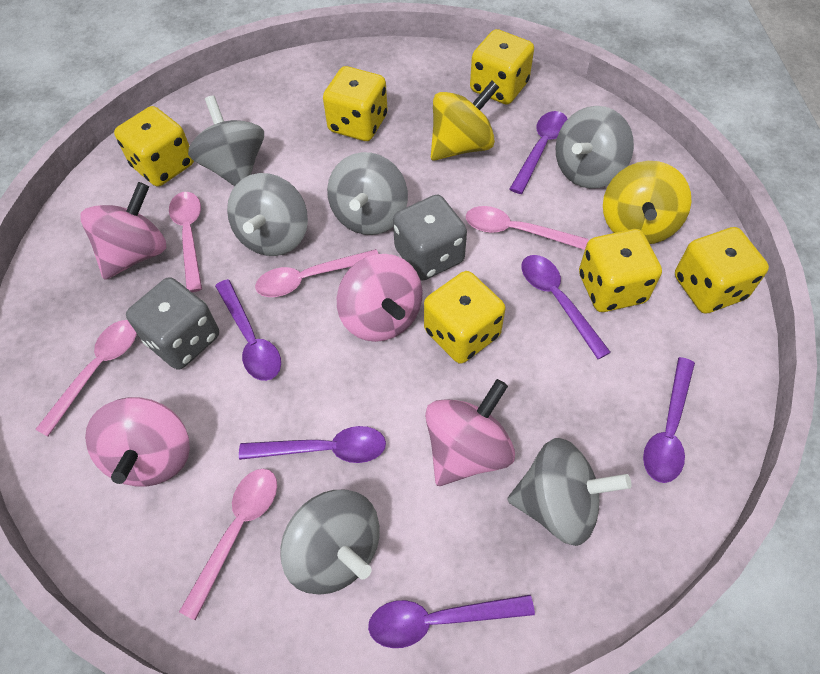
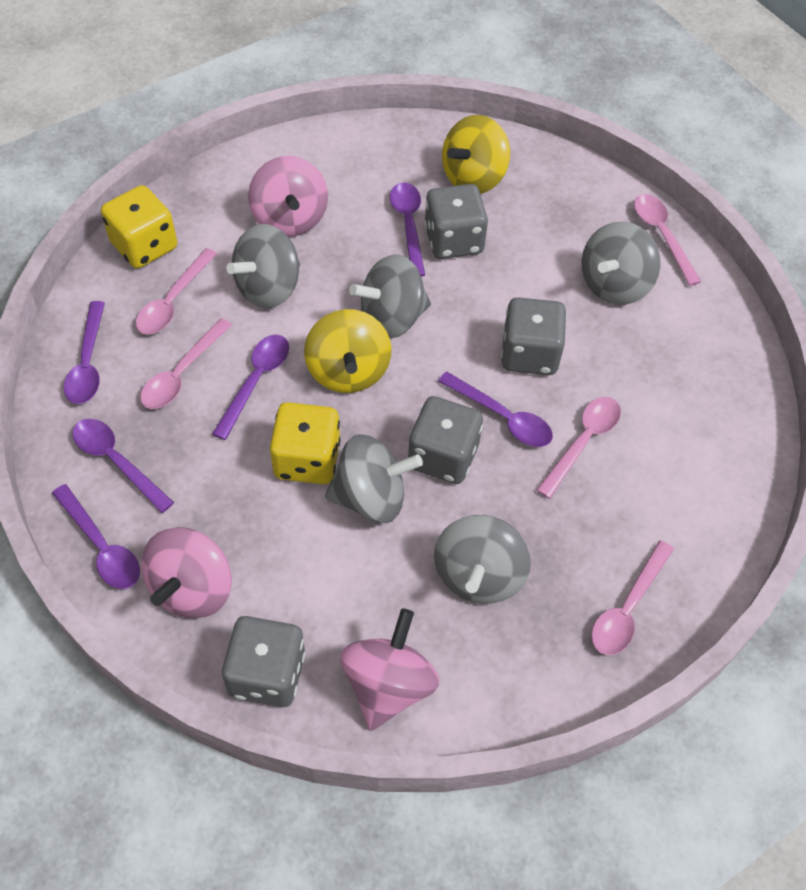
grey dice: 2 -> 4
grey spinning top: 6 -> 5
pink spinning top: 4 -> 3
yellow dice: 6 -> 2

